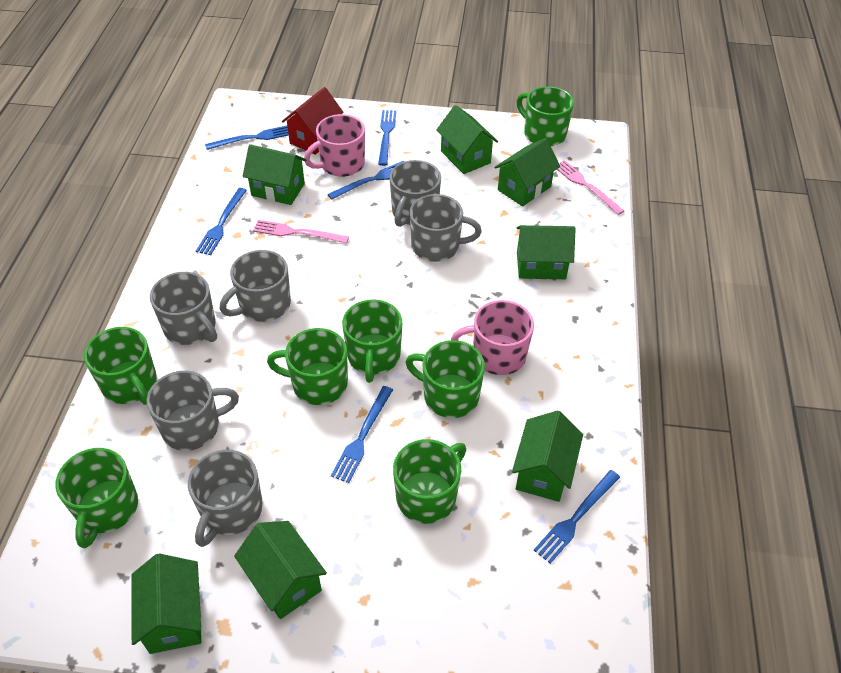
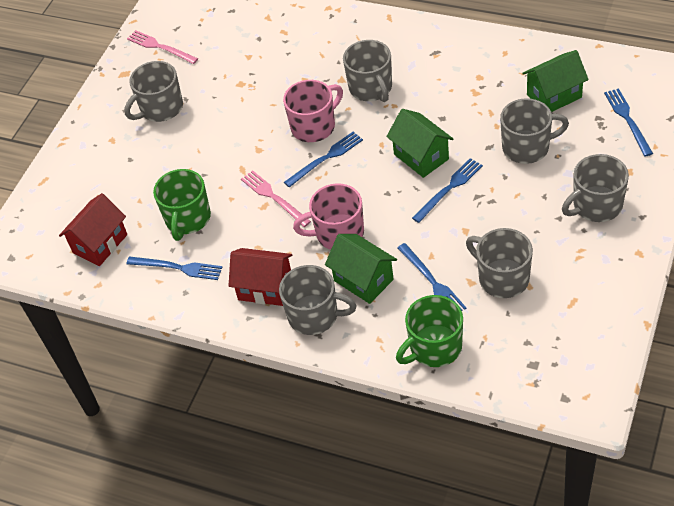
blue fork: 6 -> 5
green house: 7 -> 3
green mug: 7 -> 2
red house: 1 -> 2

